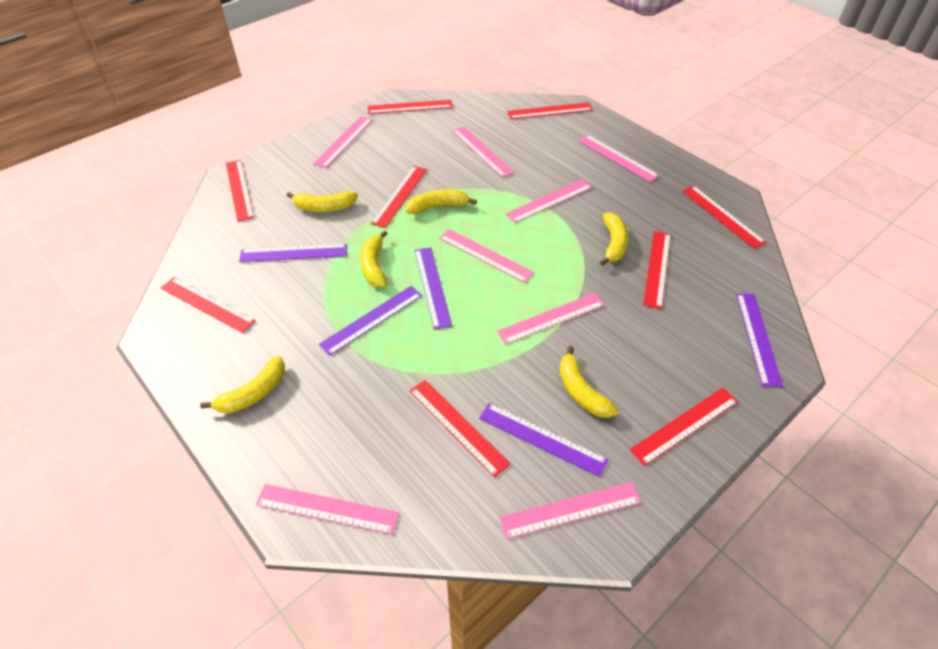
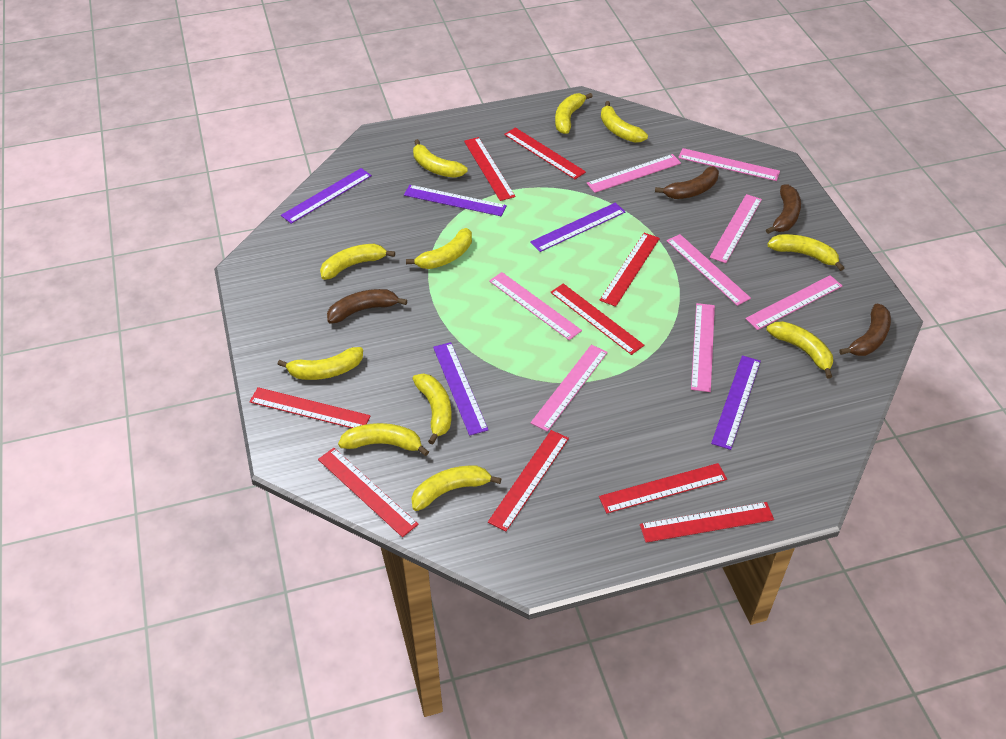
brown banana: 0 -> 4
yellow banana: 6 -> 11

